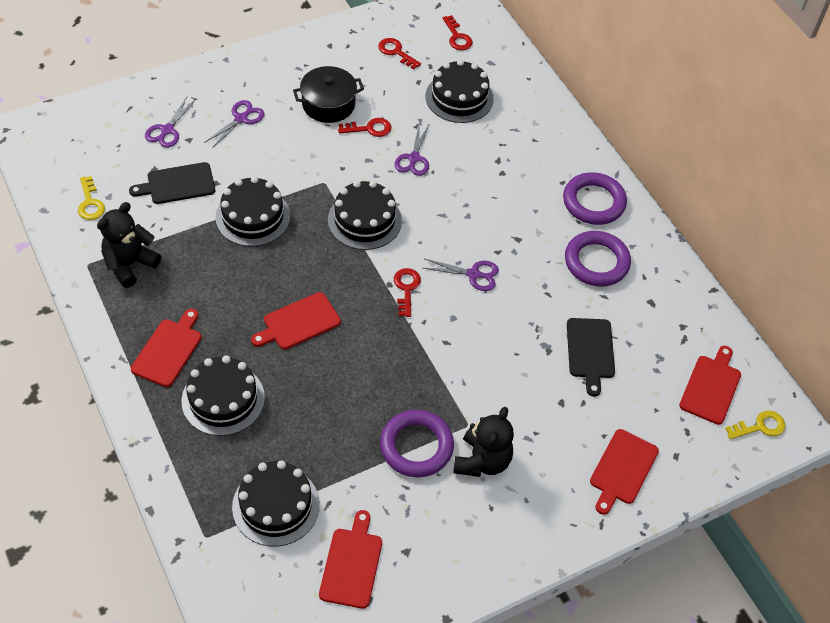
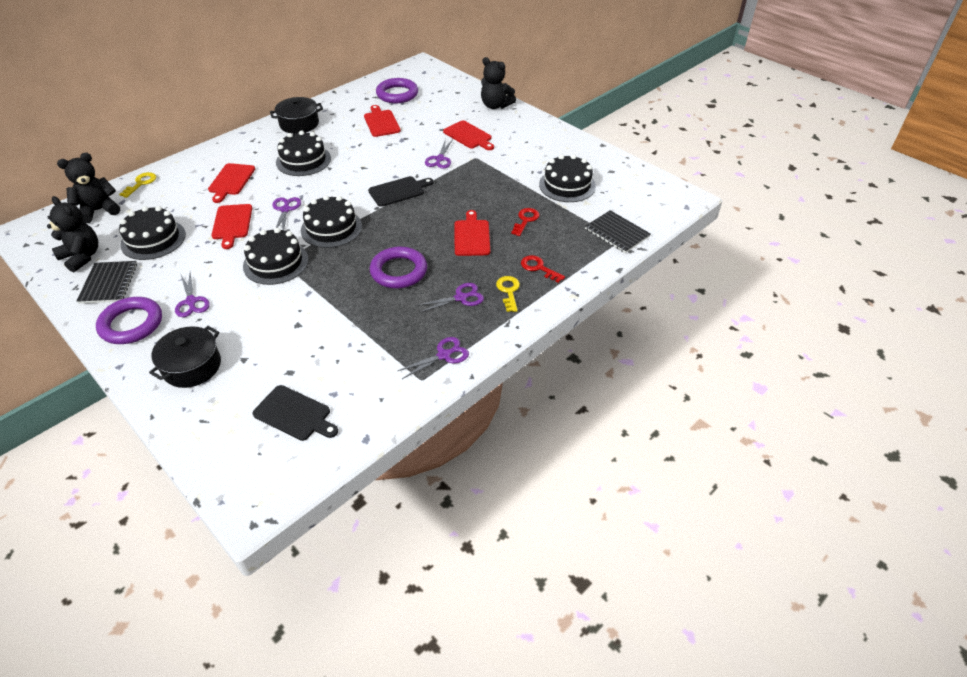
black notebook: 0 -> 2
black pot: 1 -> 2
black teddy bear: 2 -> 3
purple scissors: 4 -> 5
red key: 4 -> 2

